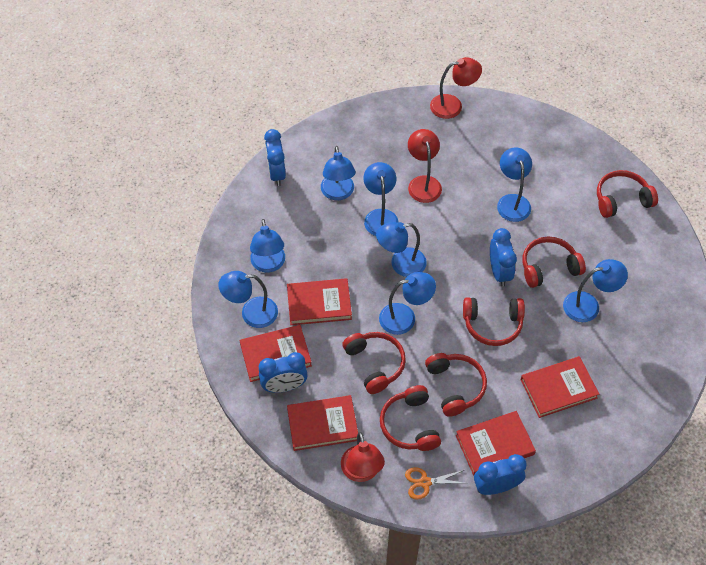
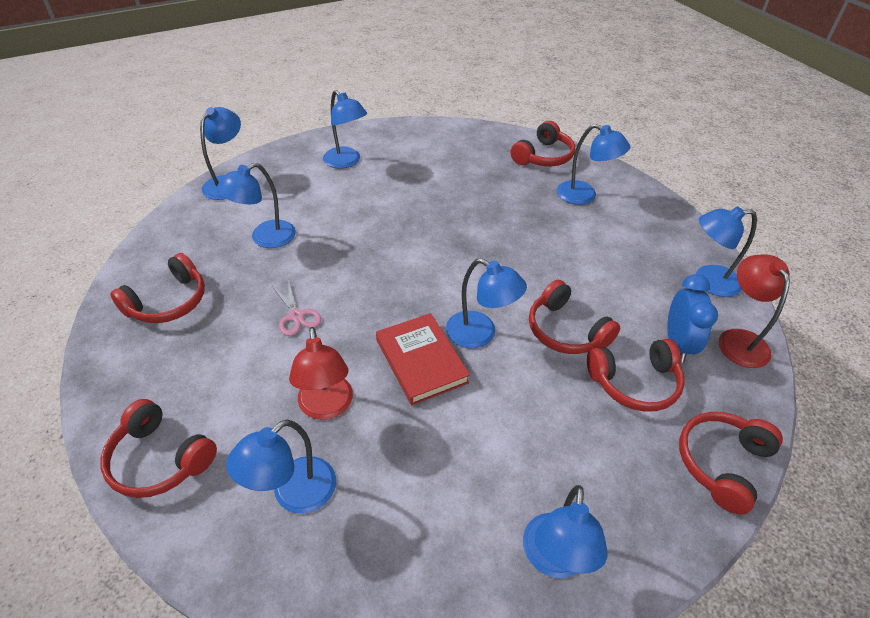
blue clock: 4 -> 1
orange scissors: 1 -> 0
pink scissors: 0 -> 1
red book: 5 -> 1
red lamp: 3 -> 2

